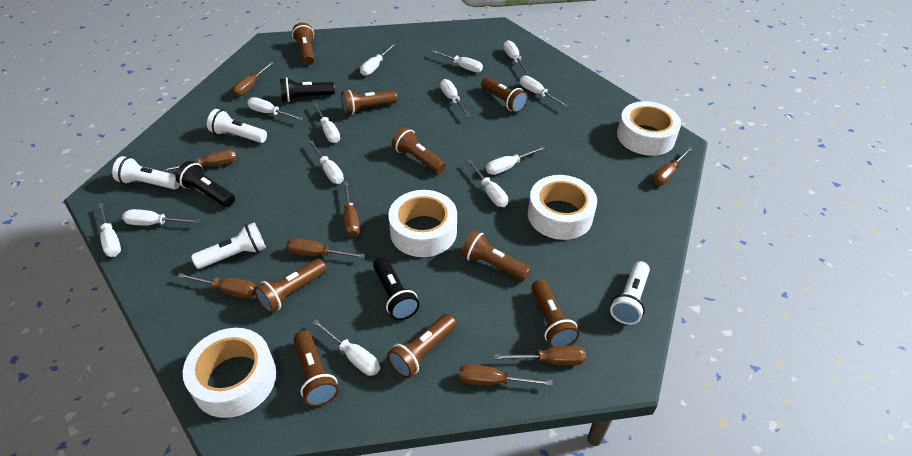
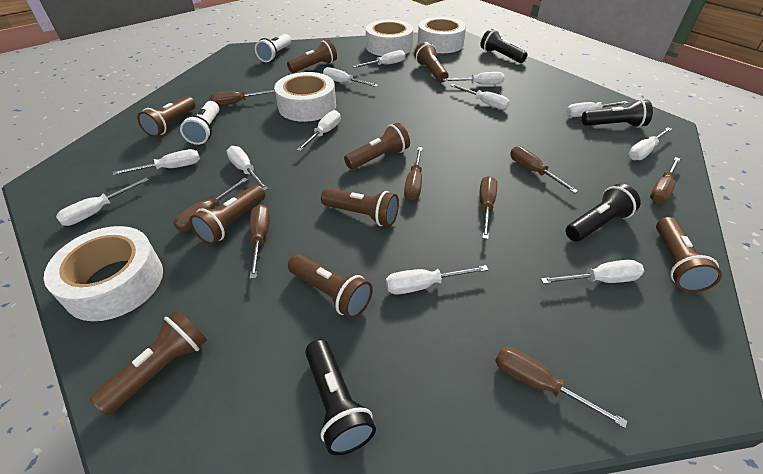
black flashlight: 3 -> 4
white flashlight: 4 -> 2
white screwdriver: 13 -> 12

